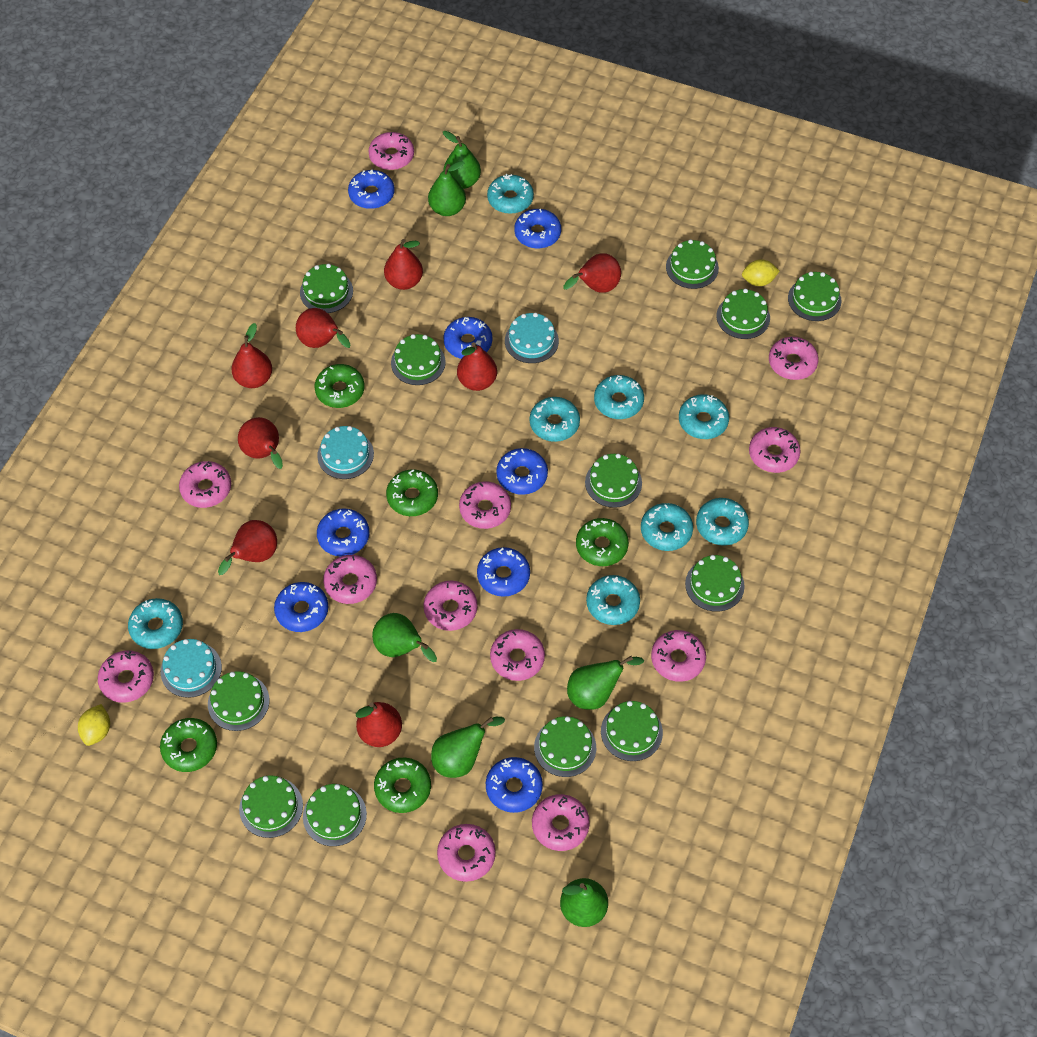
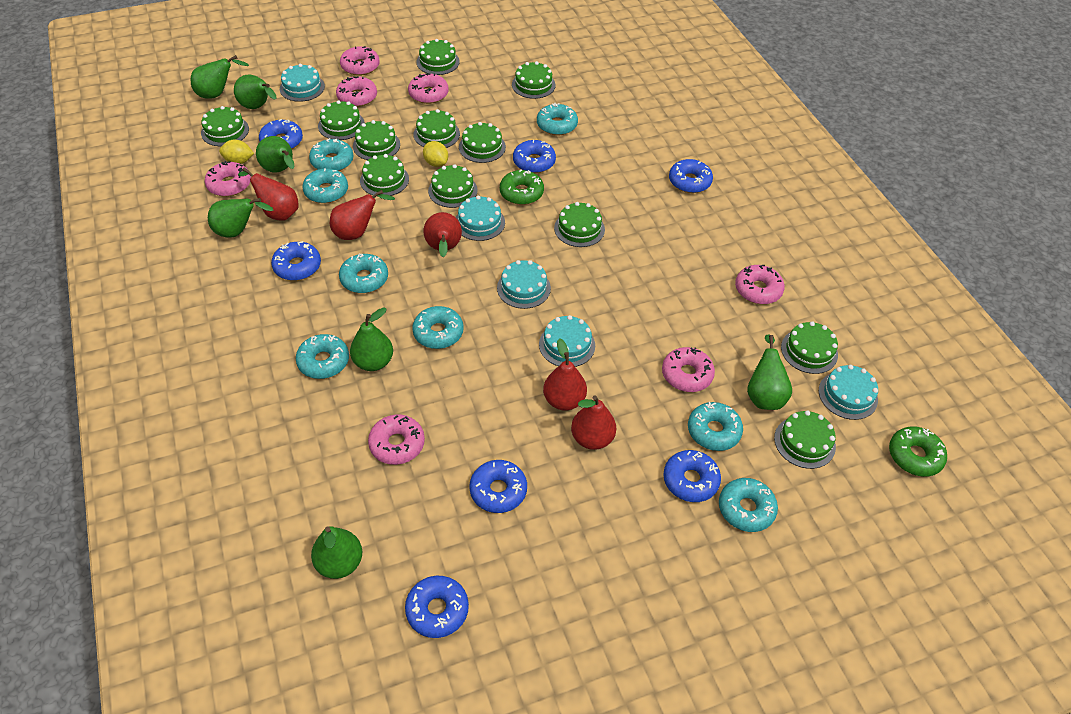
blue donut: 8 -> 7
green donut: 5 -> 2
green pear: 6 -> 7
pink donut: 12 -> 7
red pear: 8 -> 5
turquoise cake: 3 -> 5

